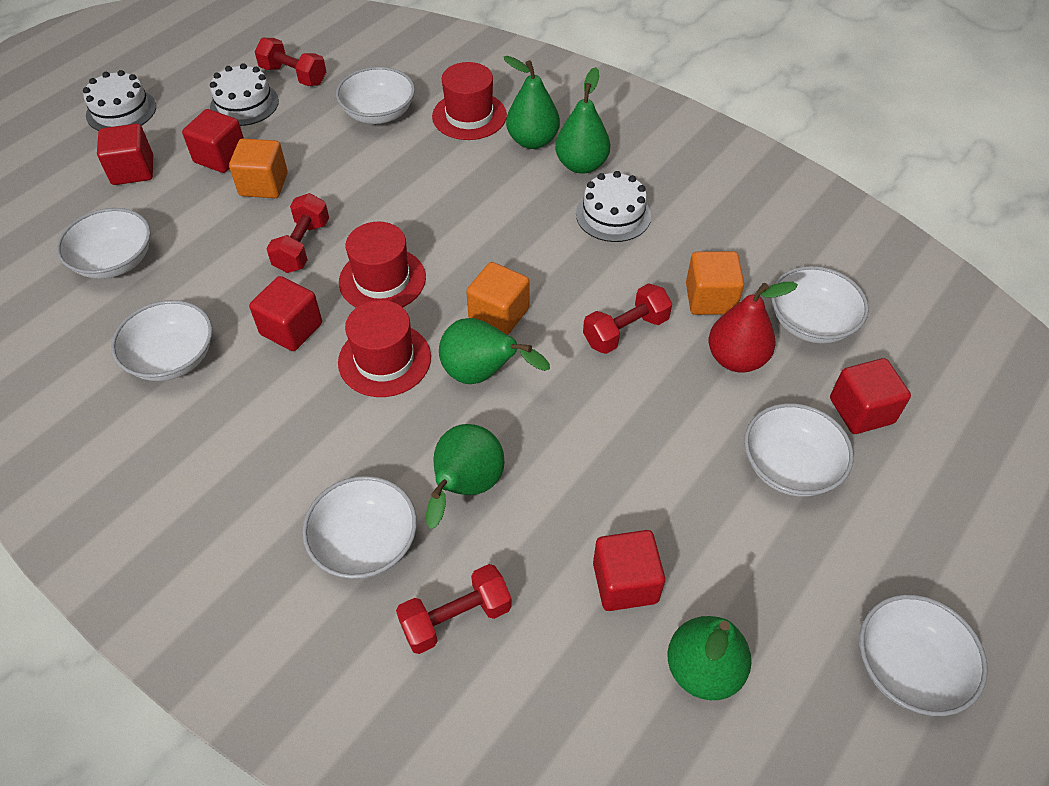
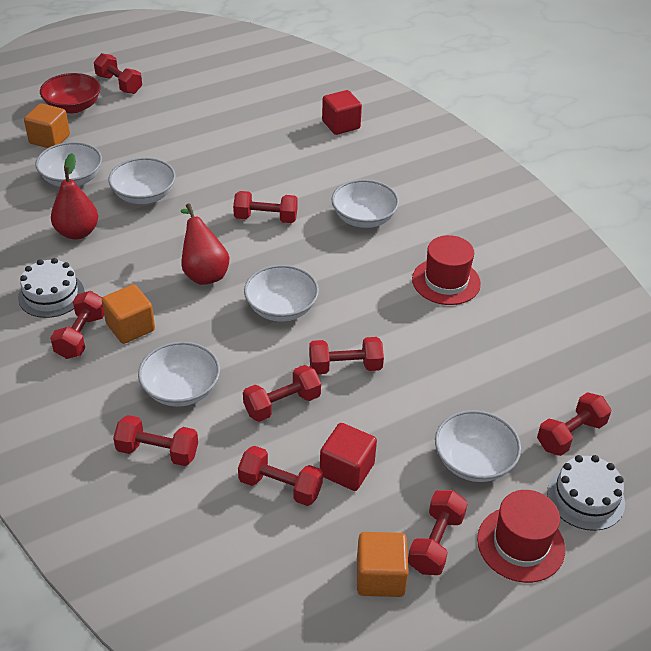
green pear: 5 -> 0
red bowl: 0 -> 1
red cube: 5 -> 2
red dumbbell: 4 -> 9
red hat: 3 -> 2
red pear: 1 -> 2
white bowl: 7 -> 6
white cake: 3 -> 2

